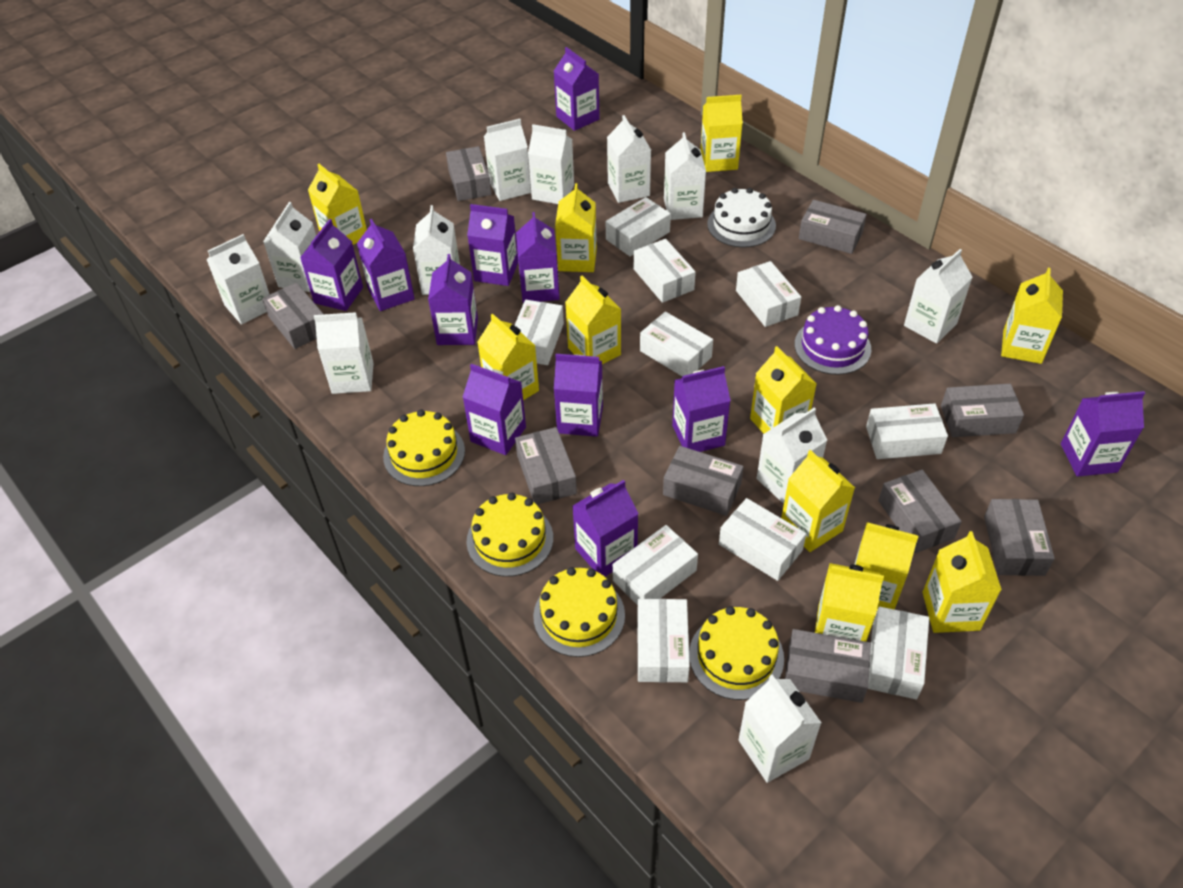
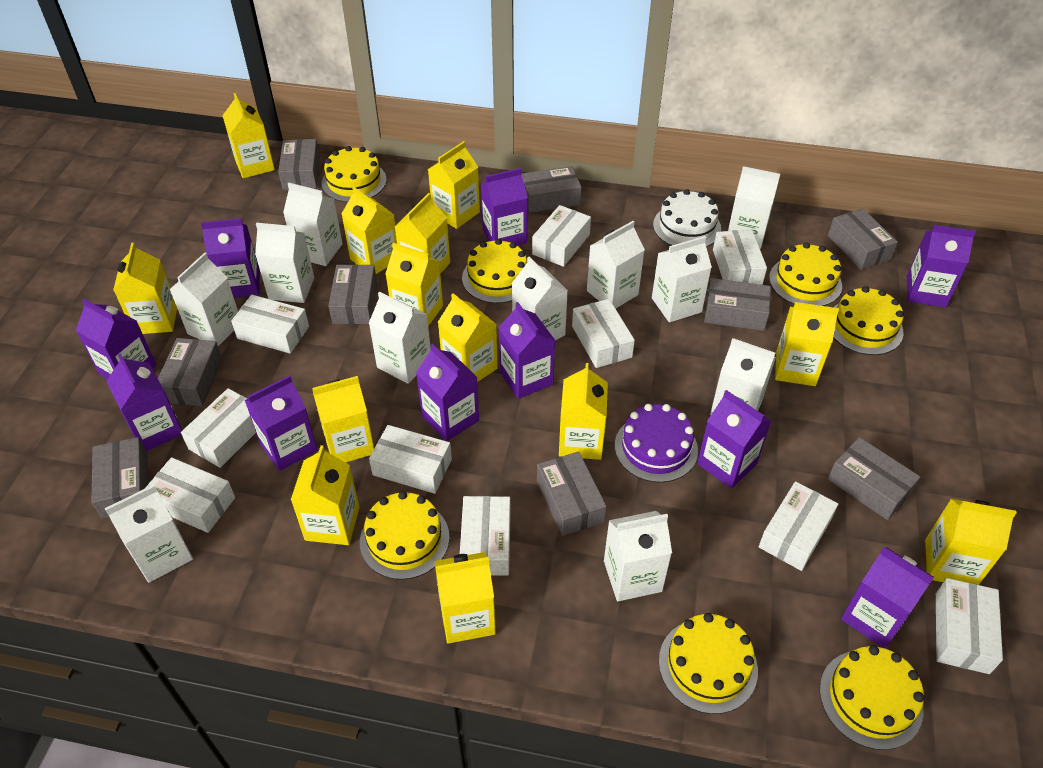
purple carton: 11 -> 10
yellow cake: 4 -> 7
yellow carton: 11 -> 13

